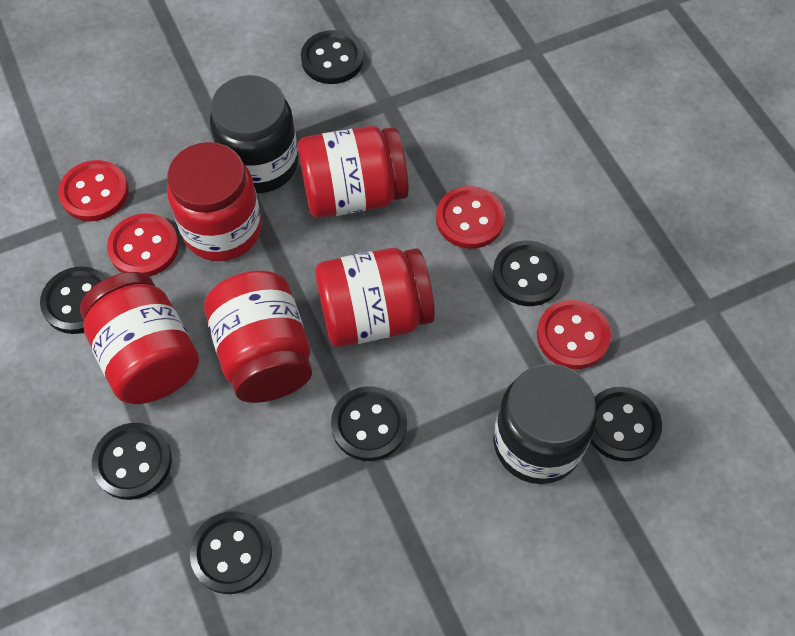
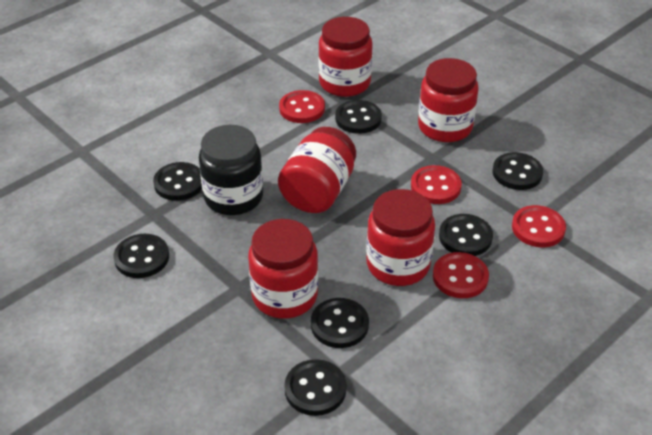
black jar: 2 -> 1

